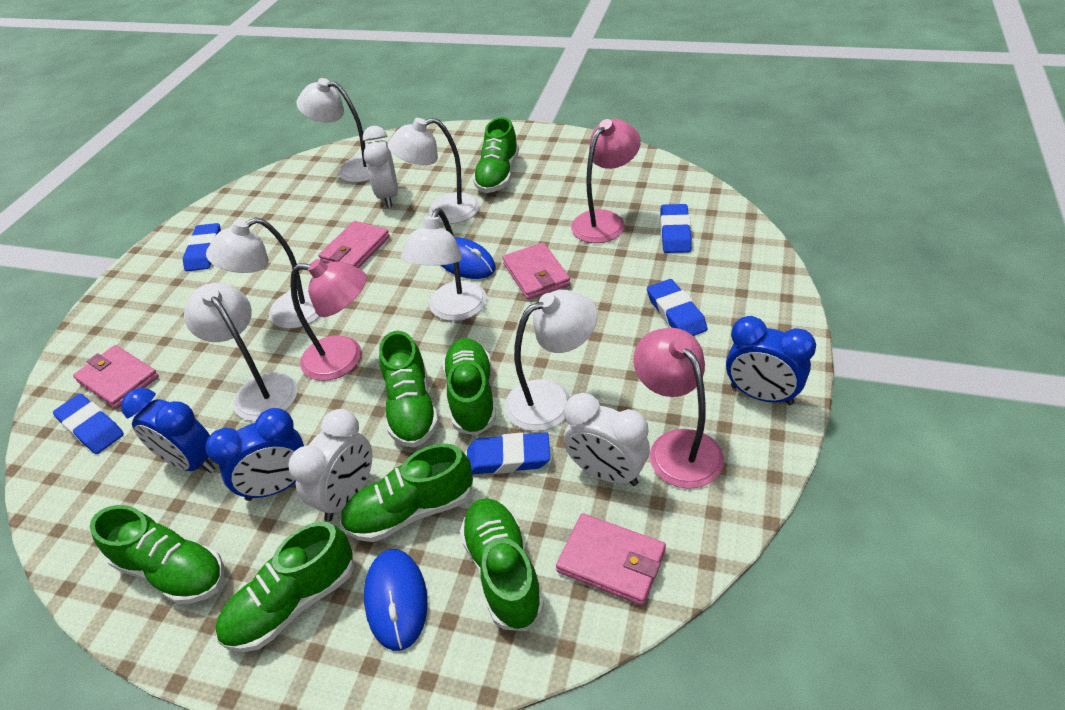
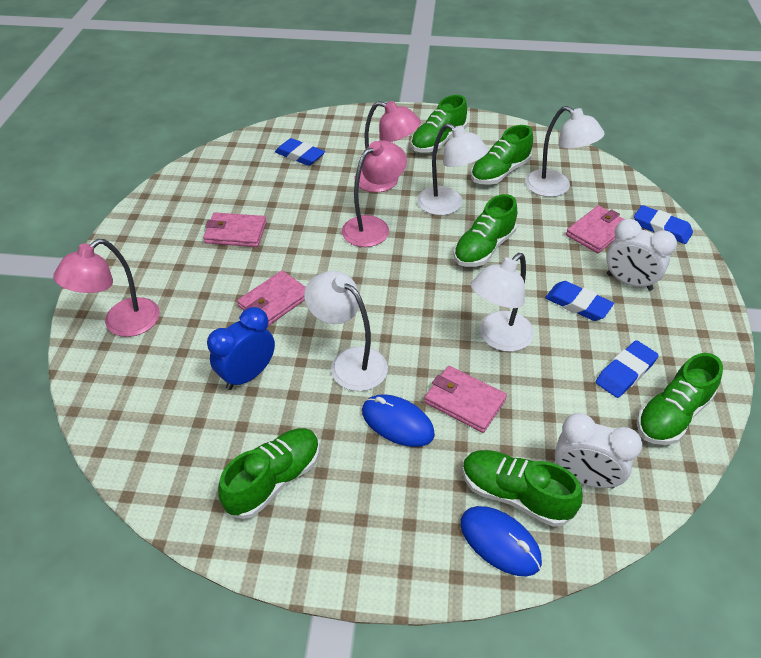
blue clock: 3 -> 1
blue eraser: 5 -> 4
green shoe: 7 -> 6
white clock: 3 -> 2
white lamp: 6 -> 4

